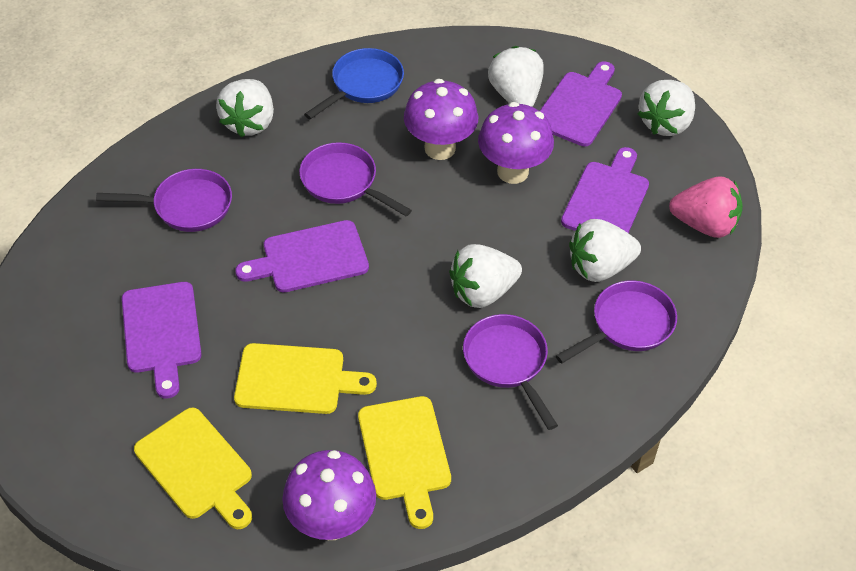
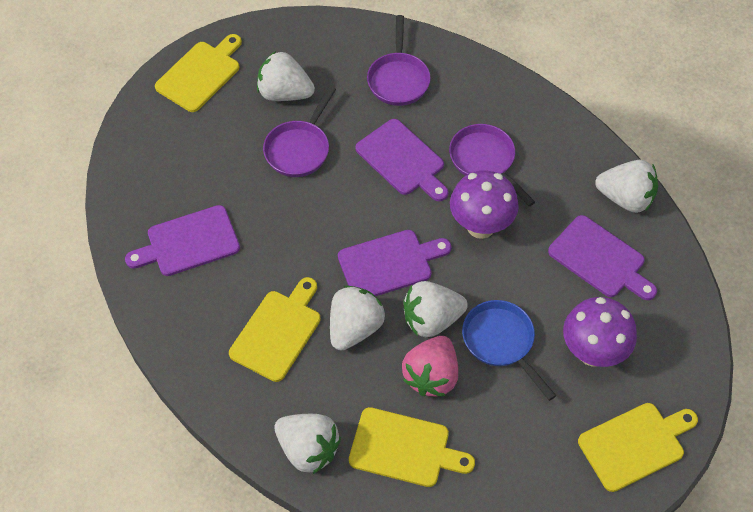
purple mushroom: 3 -> 2
purple pan: 4 -> 3
yellow cutting board: 3 -> 4

